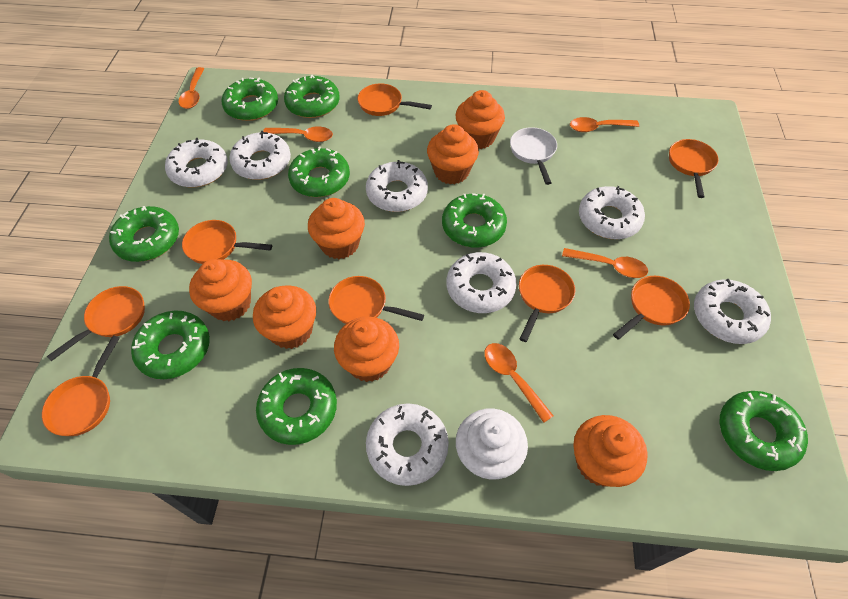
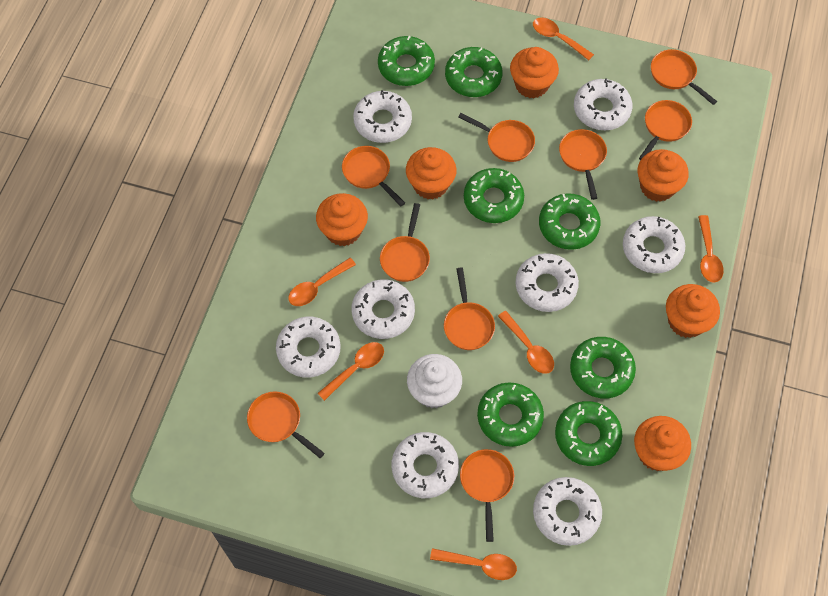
green donut: 8 -> 7
orange cupcake: 7 -> 6
orange pan: 8 -> 9
orange spoon: 5 -> 6
white donut: 7 -> 8
white pan: 1 -> 0

